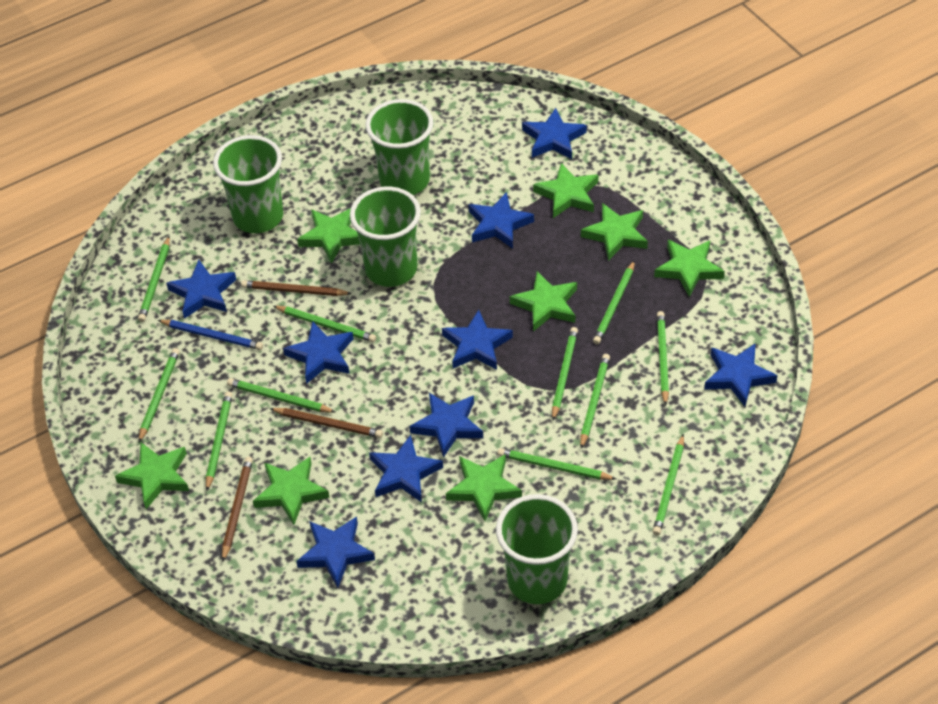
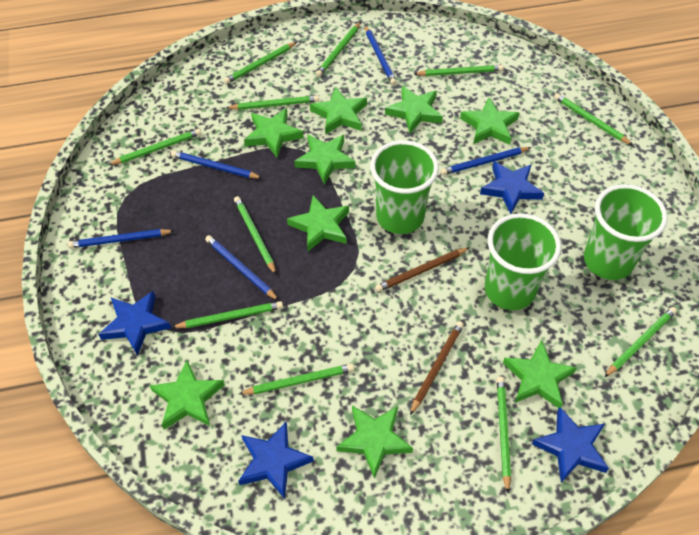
blue pencil: 1 -> 5
blue star: 9 -> 4
brown pencil: 3 -> 2
green cup: 4 -> 3
green star: 8 -> 9

